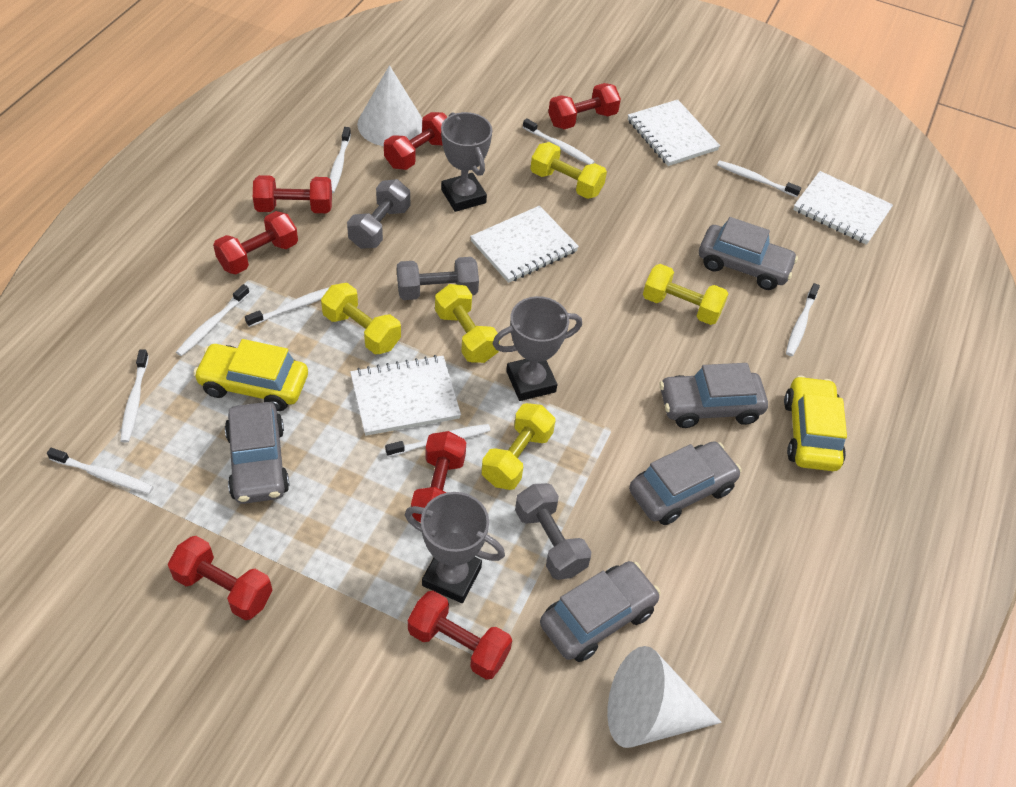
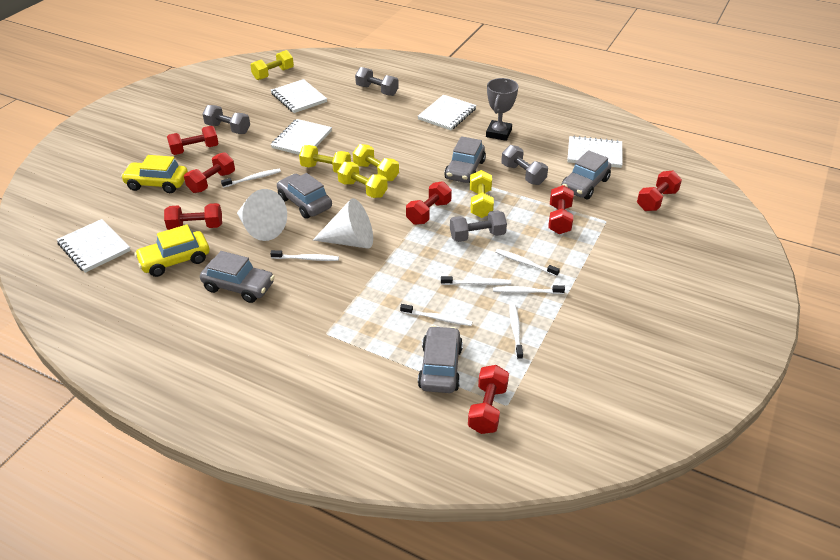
grey dumbbell: 3 -> 4
grey trophy: 3 -> 1
white notebook: 4 -> 5
white toothbrush: 9 -> 7

